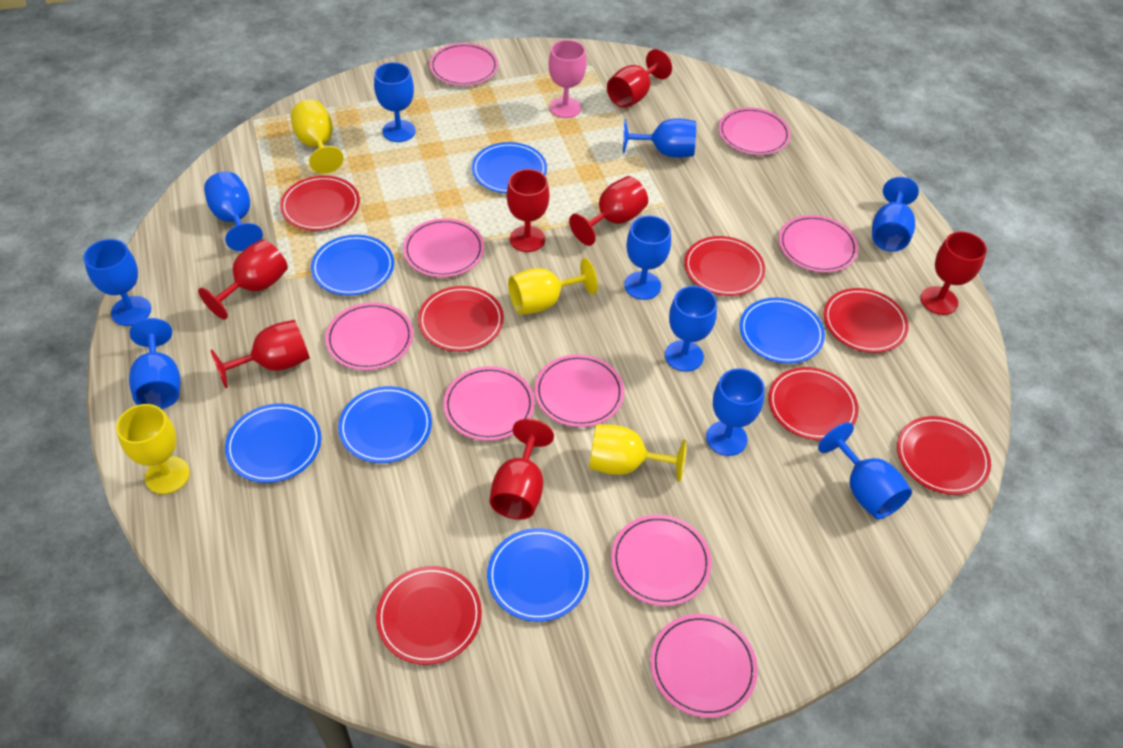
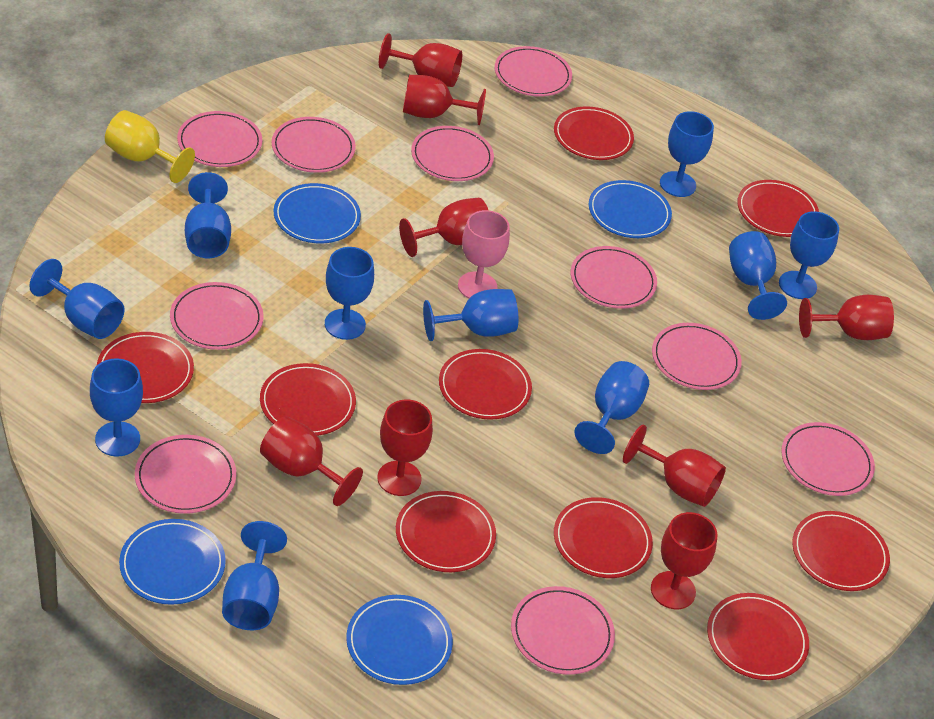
blue plate: 6 -> 4
pink plate: 9 -> 10
red goblet: 7 -> 8
red plate: 7 -> 9
yellow goblet: 4 -> 1

